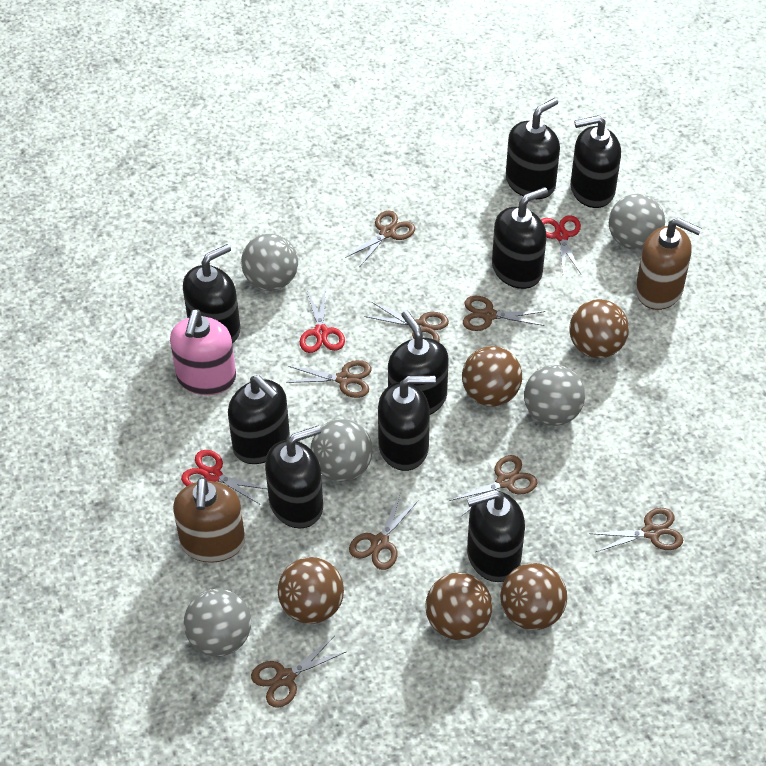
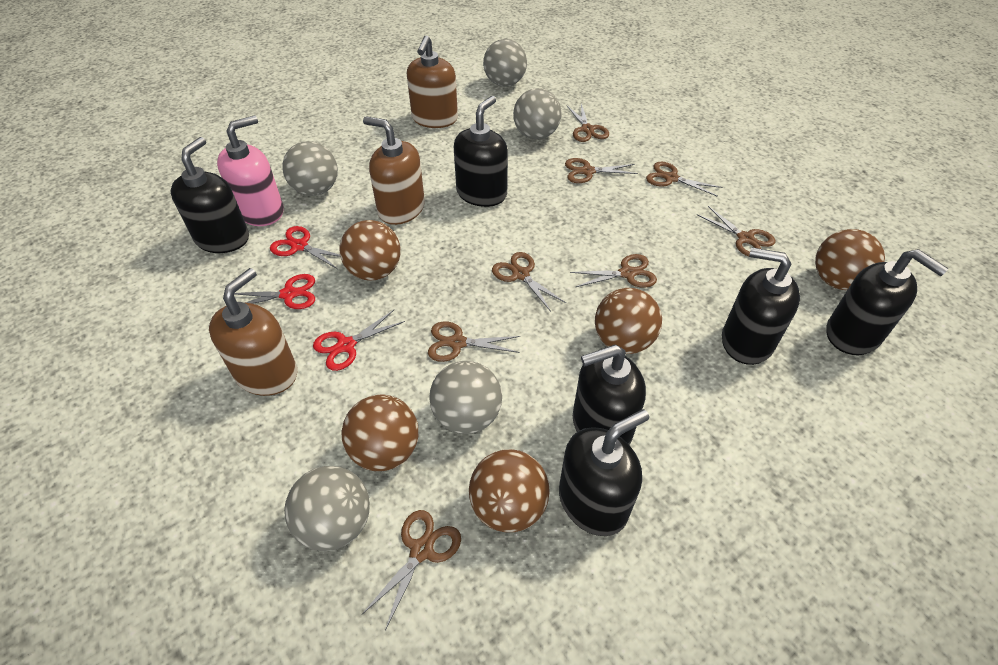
black soap dispenser: 9 -> 6
brown soap dispenser: 2 -> 3

